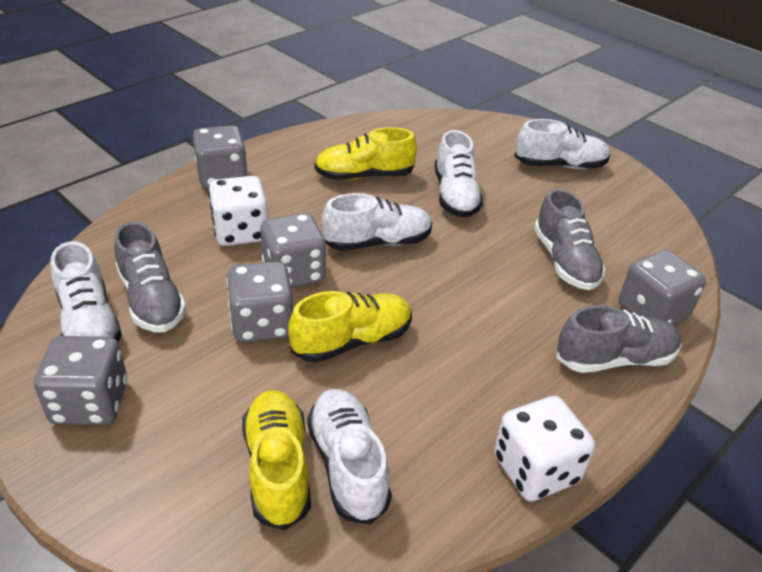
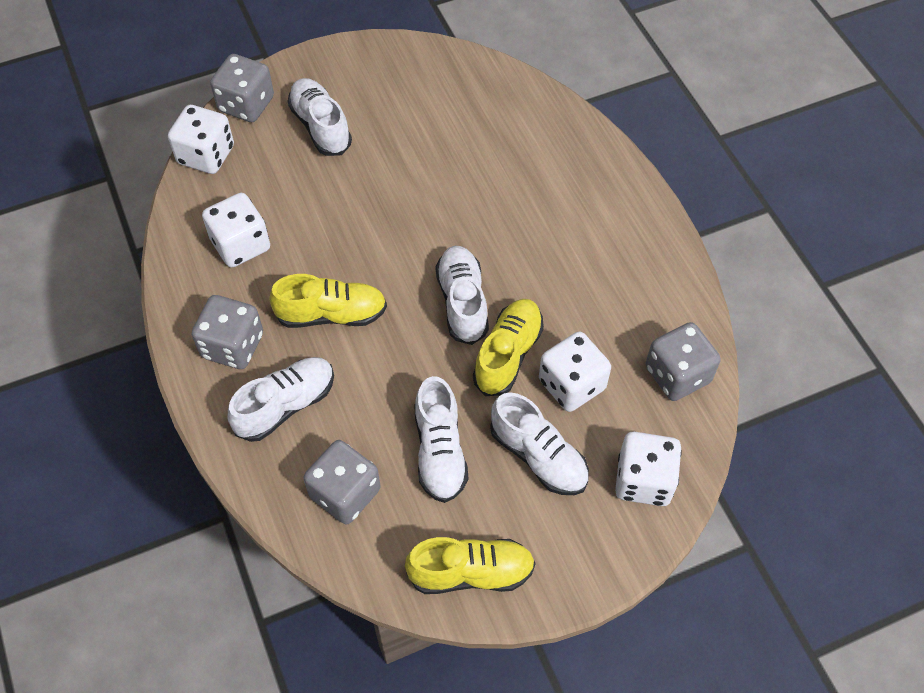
grey dice: 5 -> 4
grey shoe: 3 -> 0
white dice: 2 -> 4

